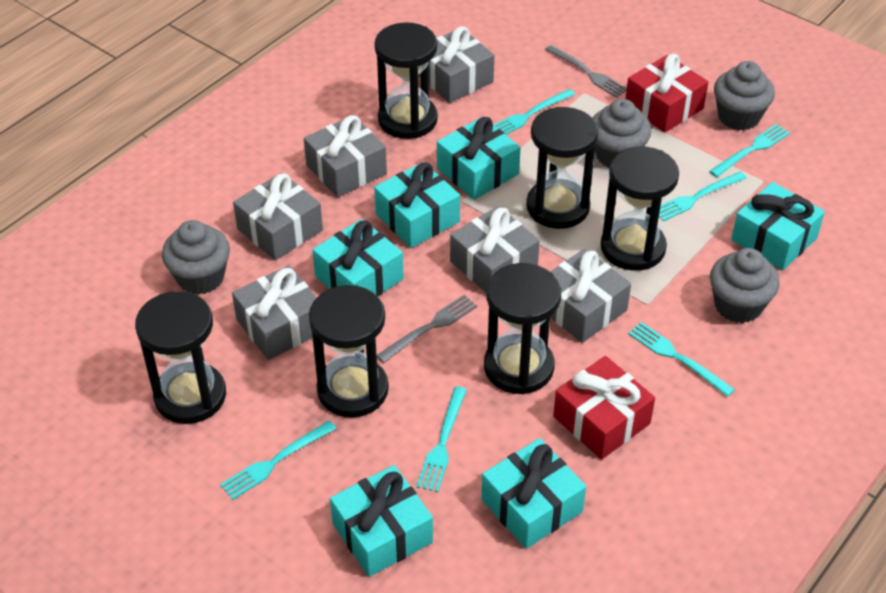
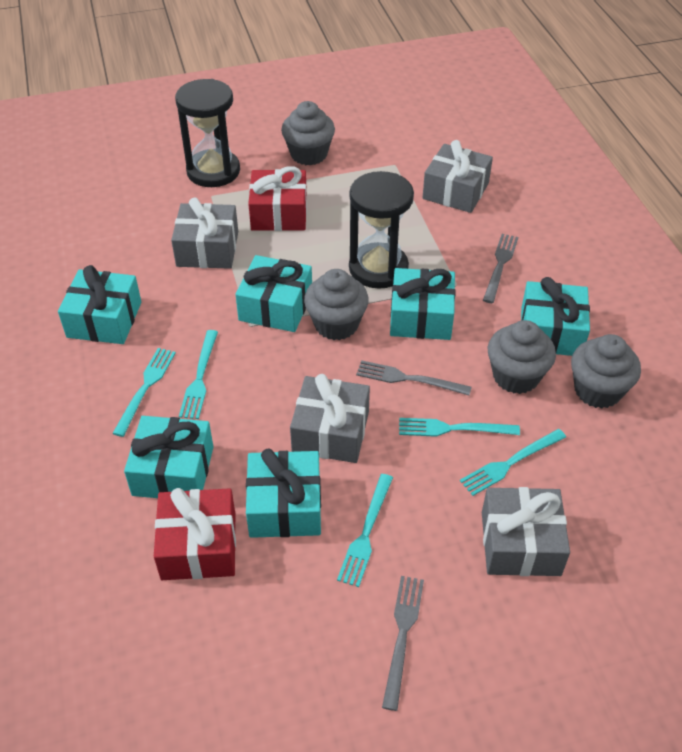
black hourglass: 6 -> 2
grey fork: 2 -> 3
grey gift: 6 -> 4
turquoise fork: 6 -> 5

